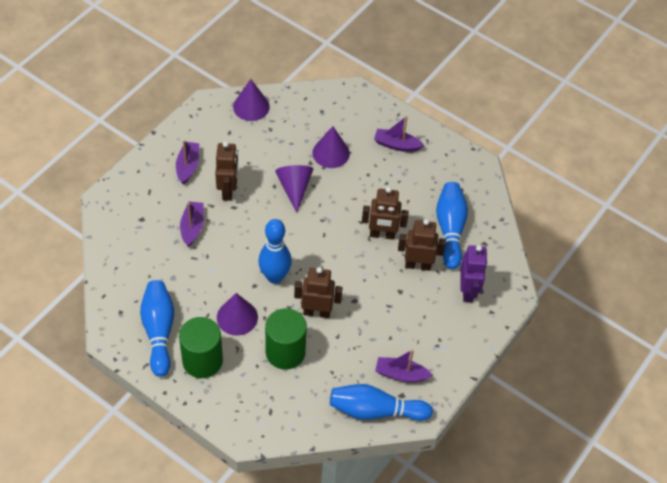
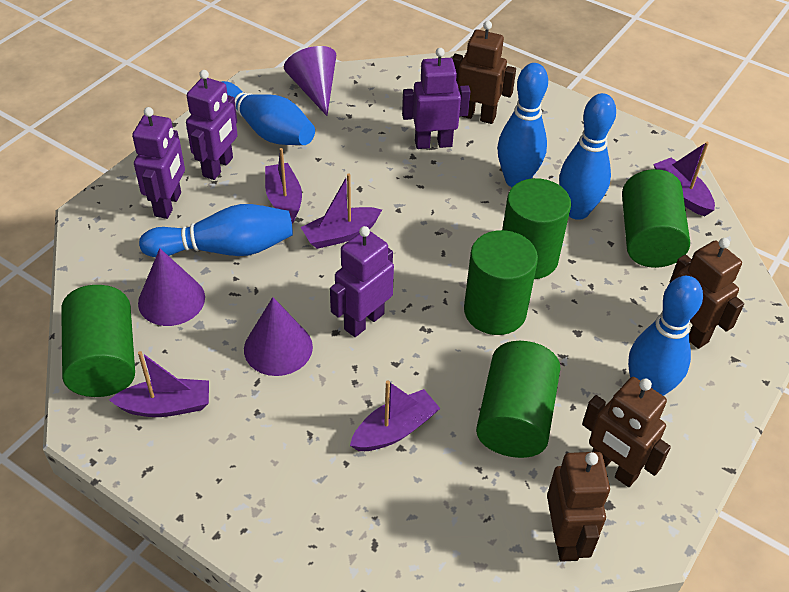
blue bowling pin: 4 -> 5
green cylinder: 2 -> 5
purple boat: 4 -> 5
purple cone: 4 -> 3
purple robot: 1 -> 4

